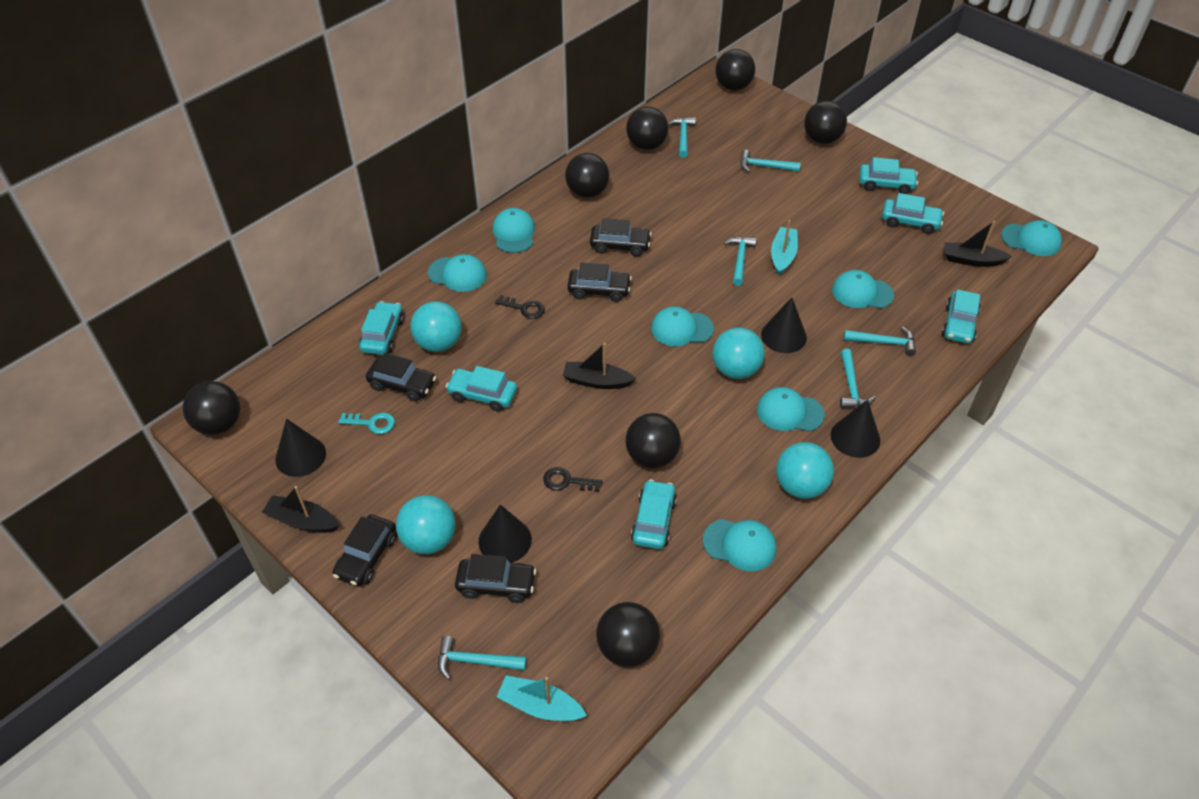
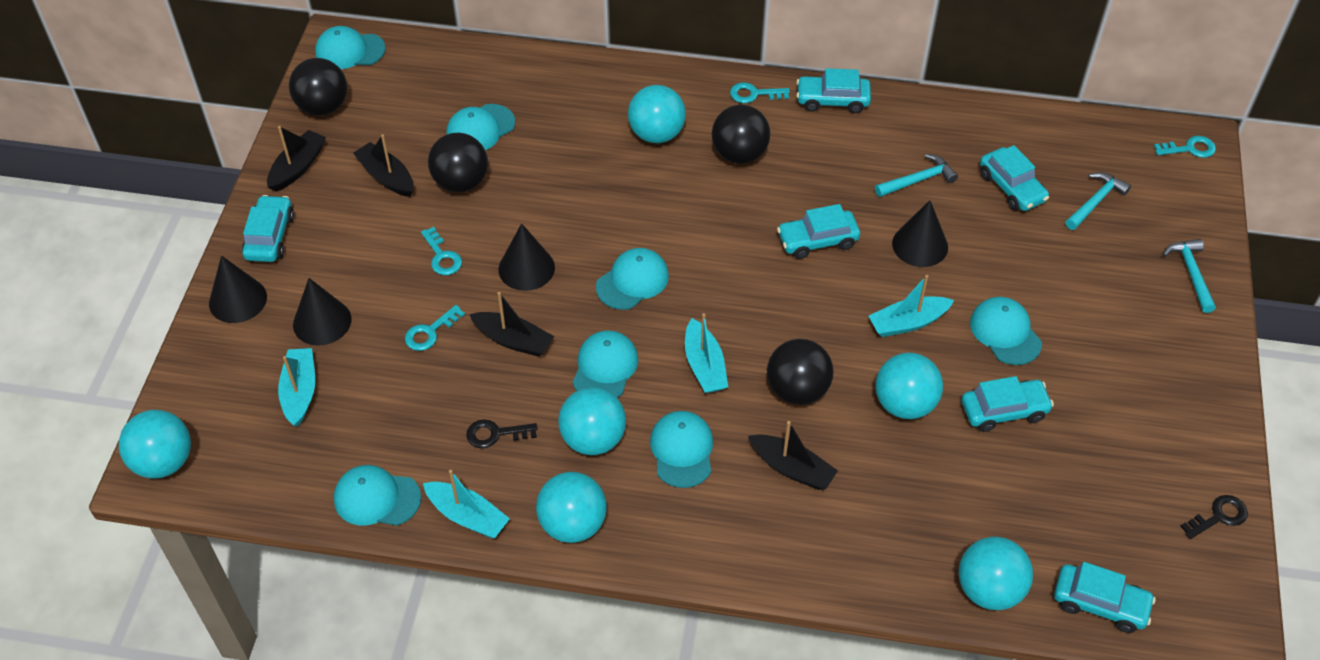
black ball: 7 -> 4
black boat: 3 -> 4
black car: 5 -> 0
turquoise ball: 4 -> 6
turquoise boat: 2 -> 4
turquoise hammer: 6 -> 3
turquoise key: 1 -> 4

